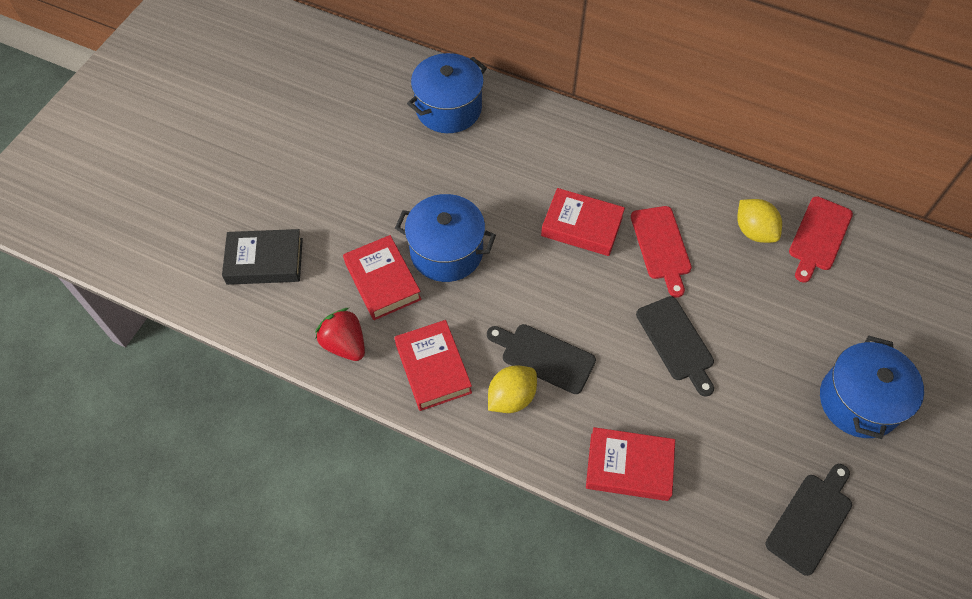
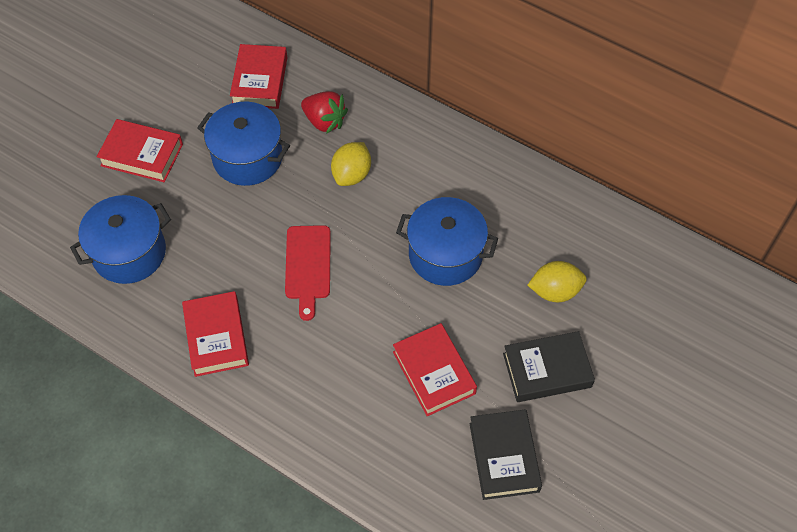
black book: 1 -> 2
black cutting board: 3 -> 0
red cutting board: 2 -> 1

